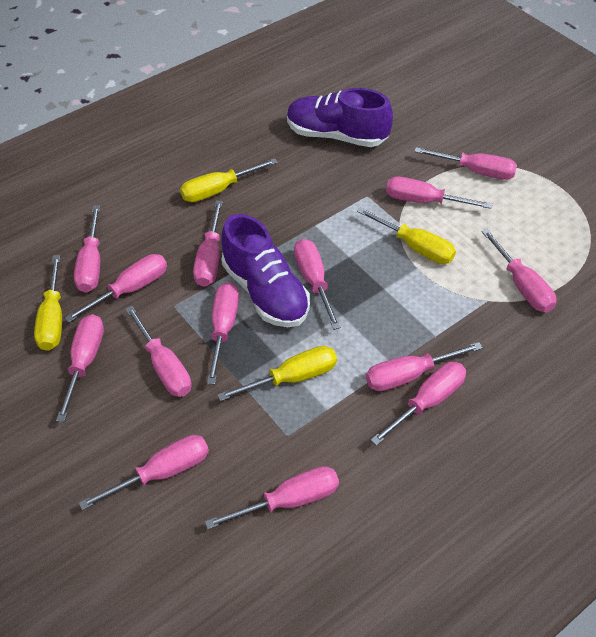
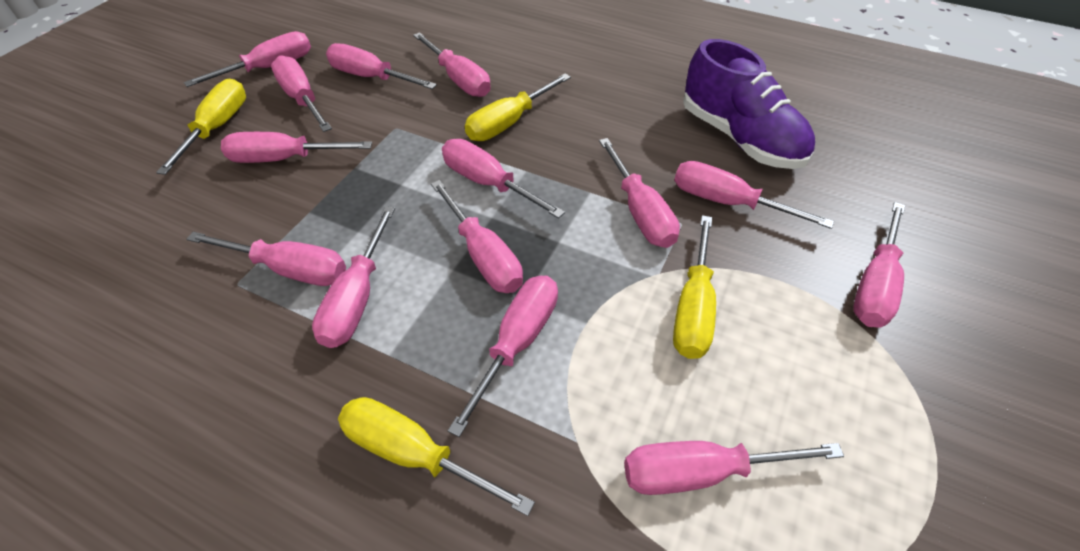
purple shoe: 2 -> 1

